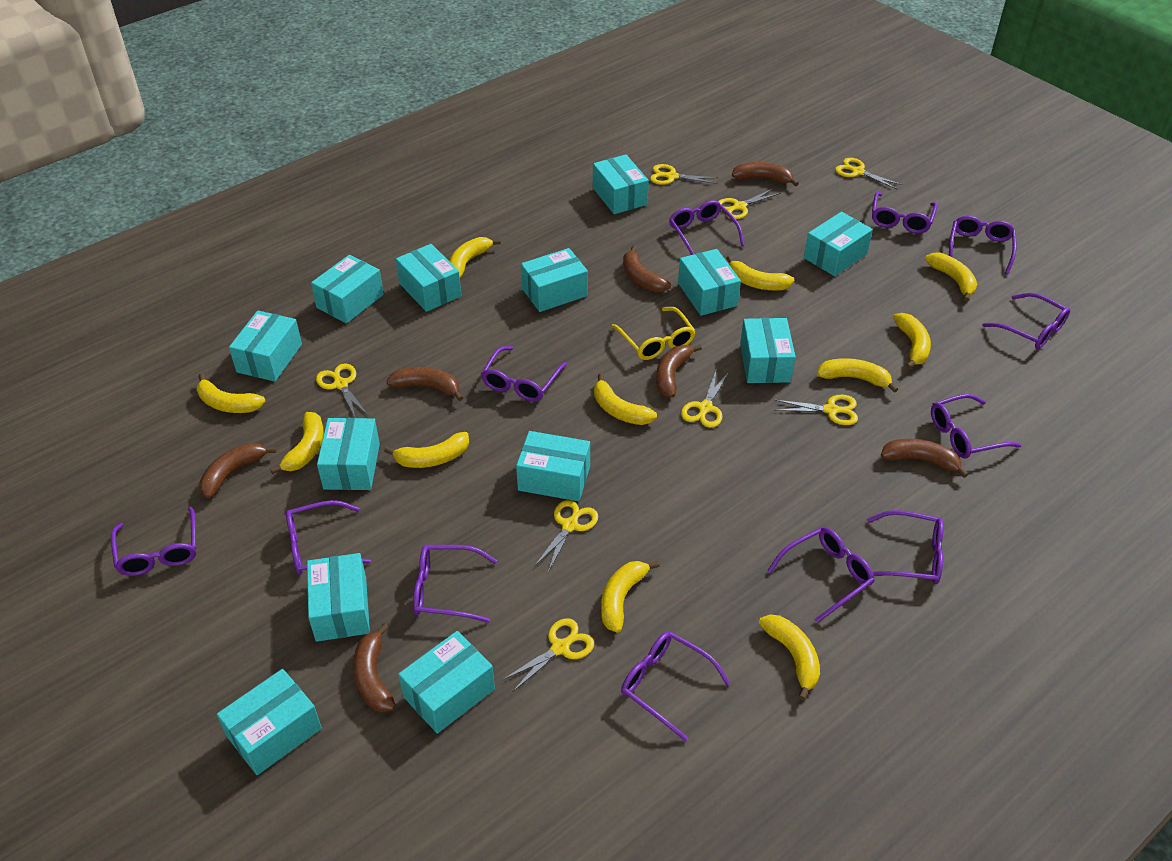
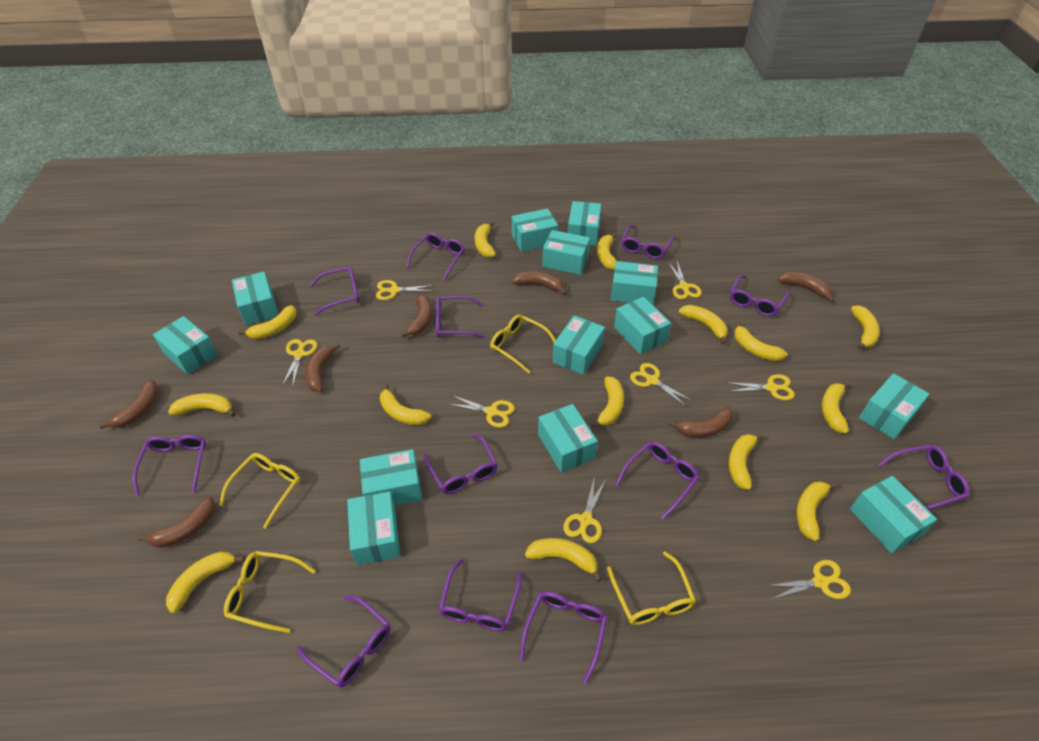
yellow banana: 11 -> 14
yellow glasses: 1 -> 4

